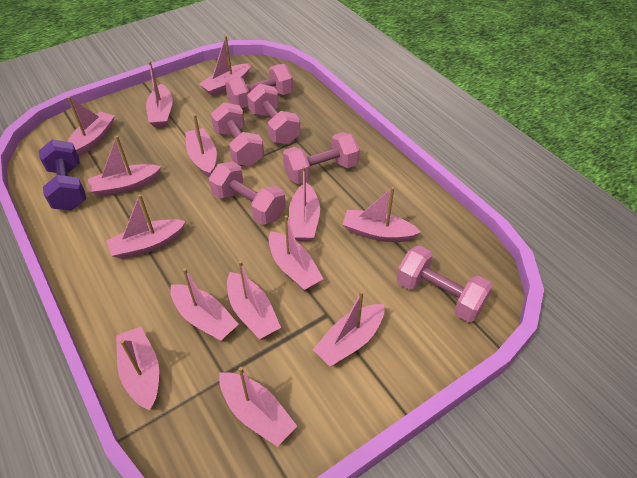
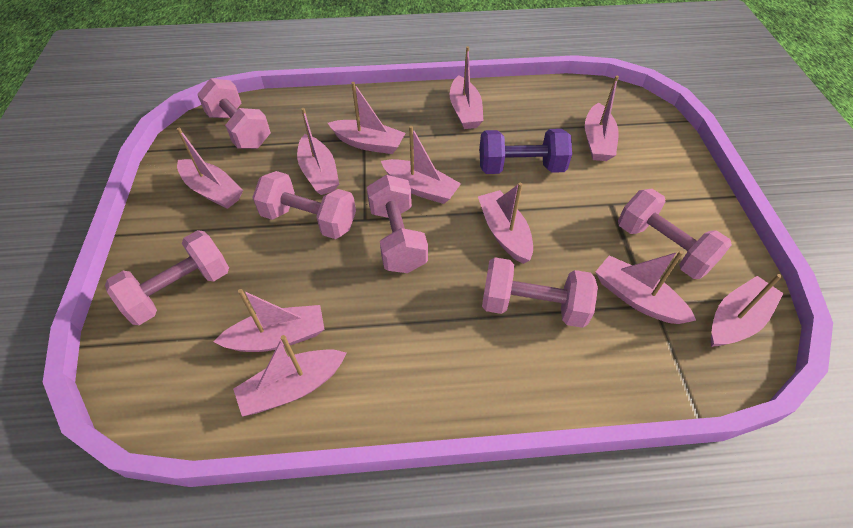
pink boat: 14 -> 11

